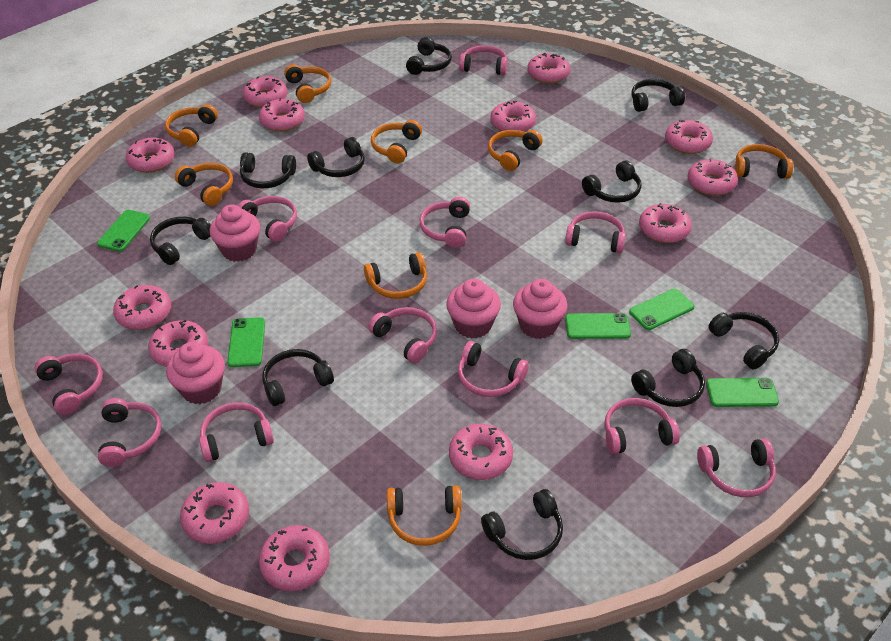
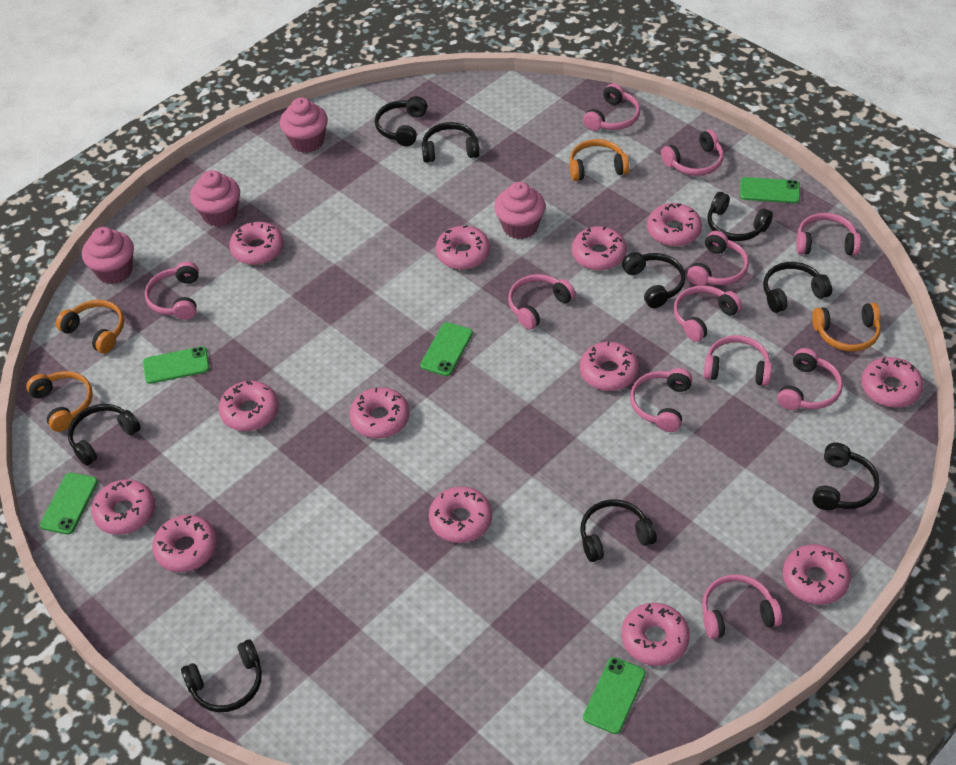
black headphones: 10 -> 9
orange headphones: 8 -> 4

